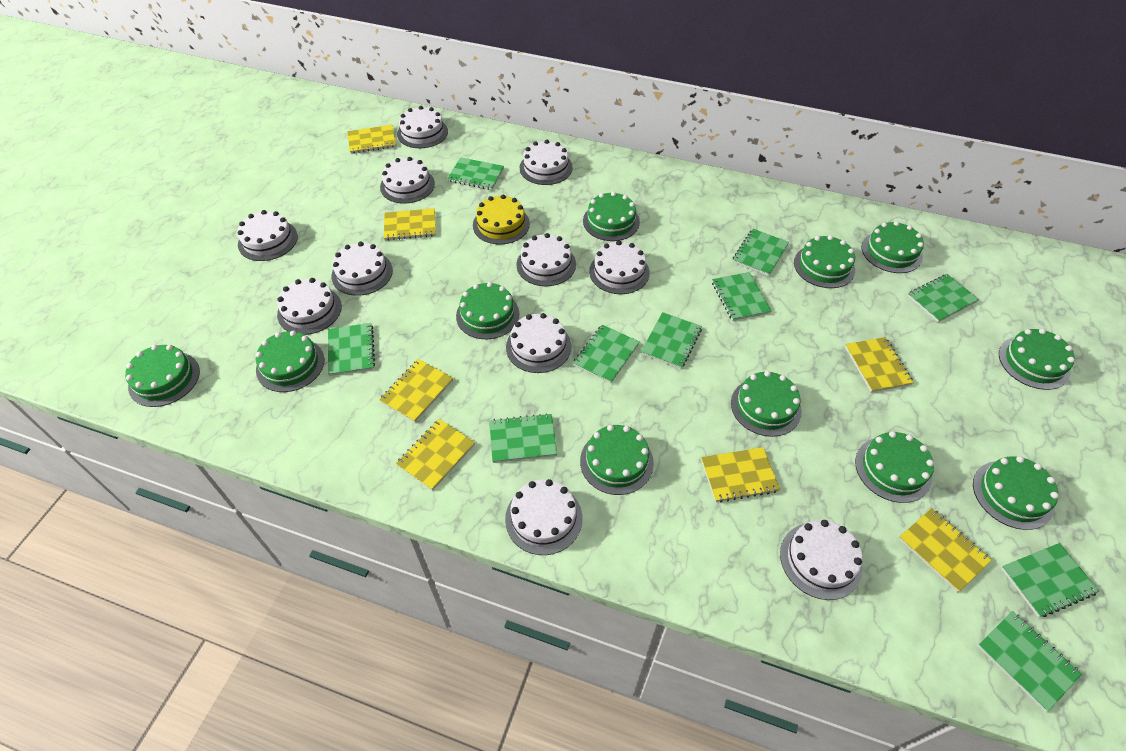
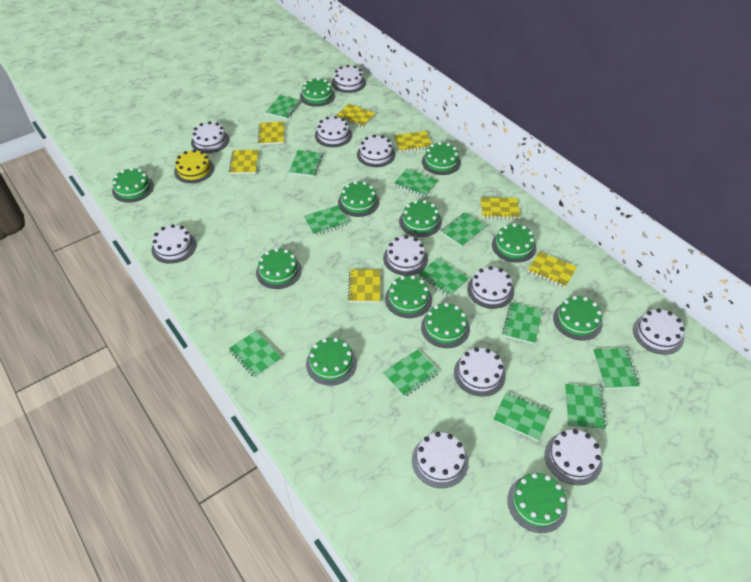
green cake: 11 -> 12
green notebook: 10 -> 12

